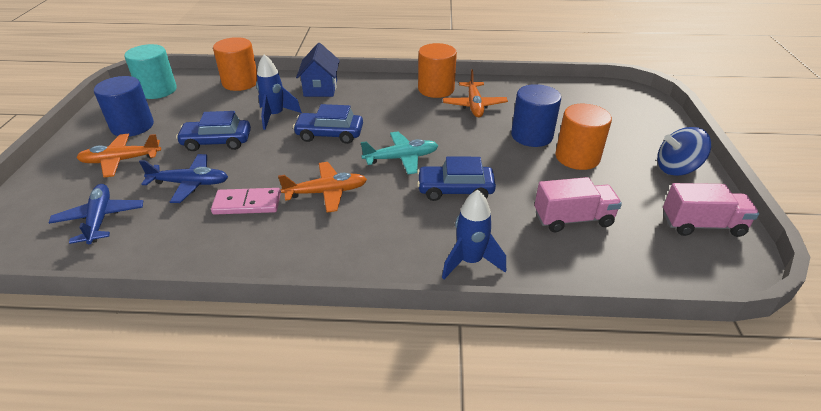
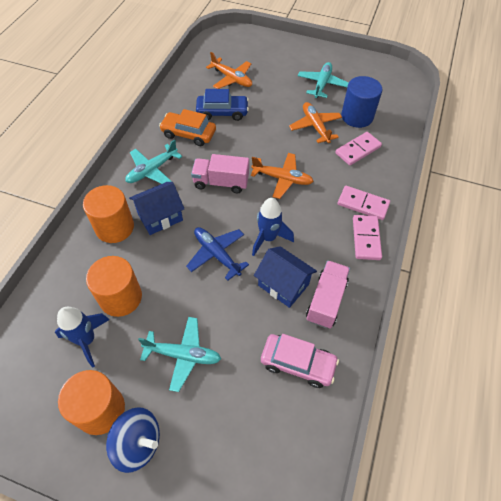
blue car: 3 -> 1
blue cylinder: 2 -> 1
blue house: 1 -> 2
blue plane: 2 -> 1
orange car: 0 -> 1
pink car: 0 -> 1
pink domino: 1 -> 3
turquoise cylinder: 1 -> 0
turquoise plane: 1 -> 3

